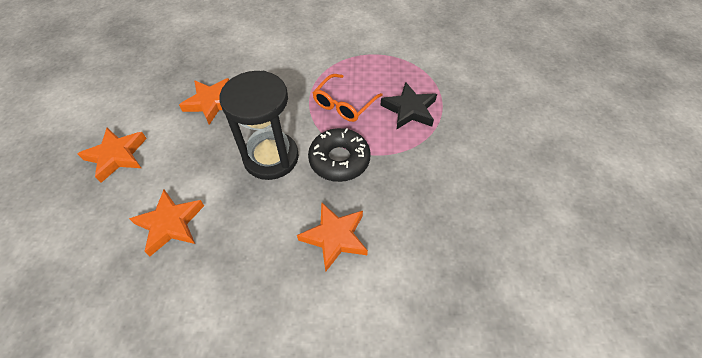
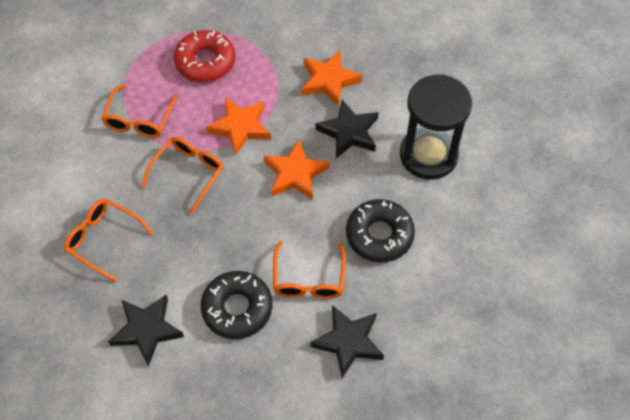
black donut: 1 -> 2
black star: 1 -> 3
orange glasses: 1 -> 4
orange star: 4 -> 3
red donut: 0 -> 1

